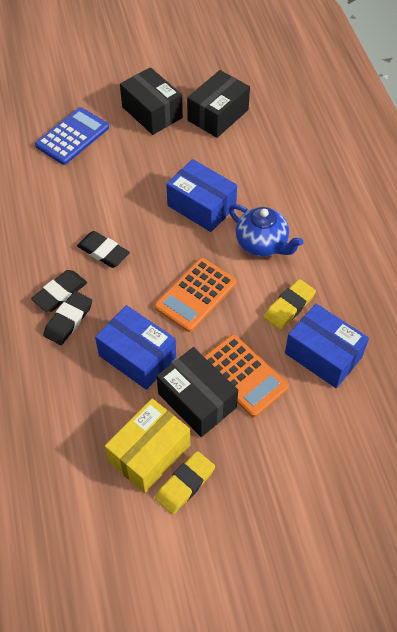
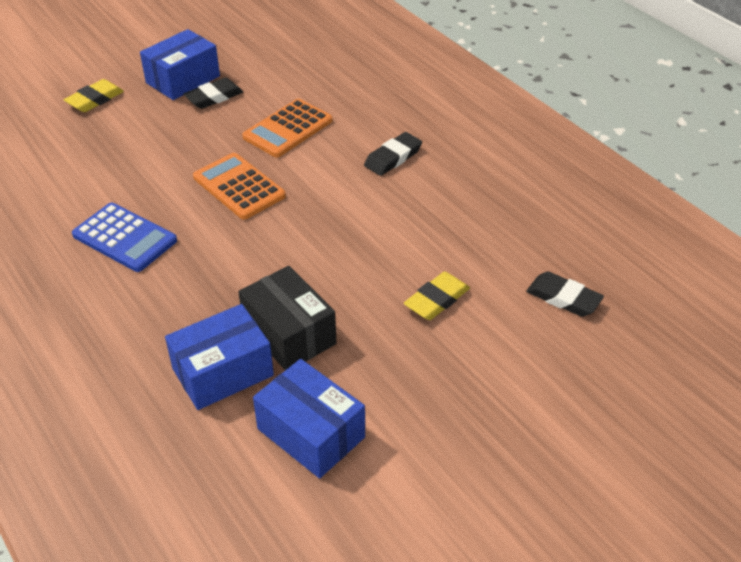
black box: 3 -> 1
blue teapot: 1 -> 0
yellow box: 1 -> 0

